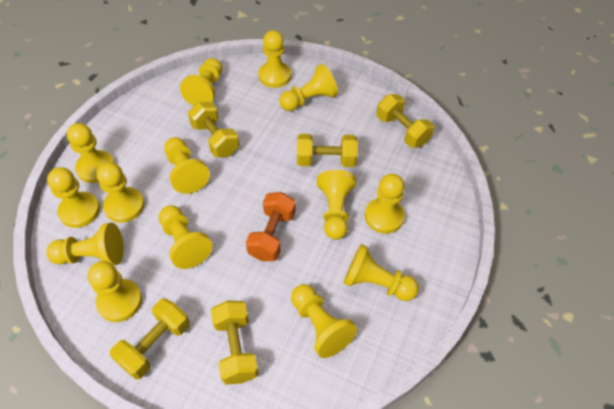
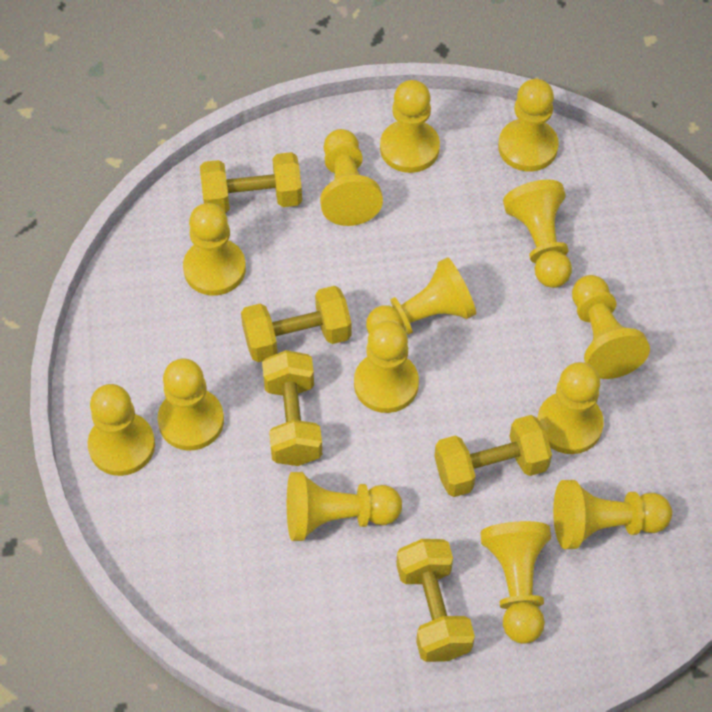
orange dumbbell: 1 -> 0

